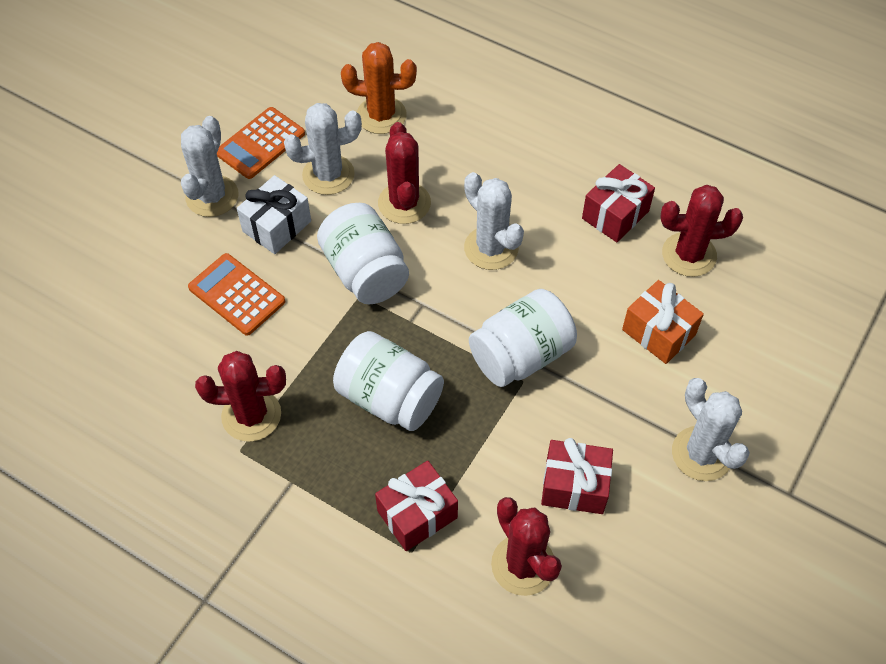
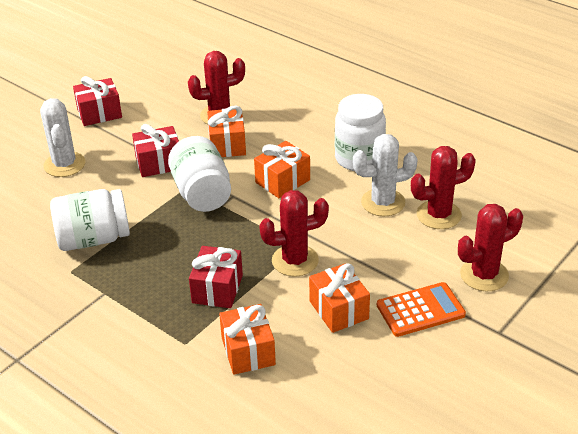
orange cactus: 1 -> 0
orange calculator: 2 -> 1
orange gift: 1 -> 4
white cactus: 4 -> 2
white gift: 1 -> 0

